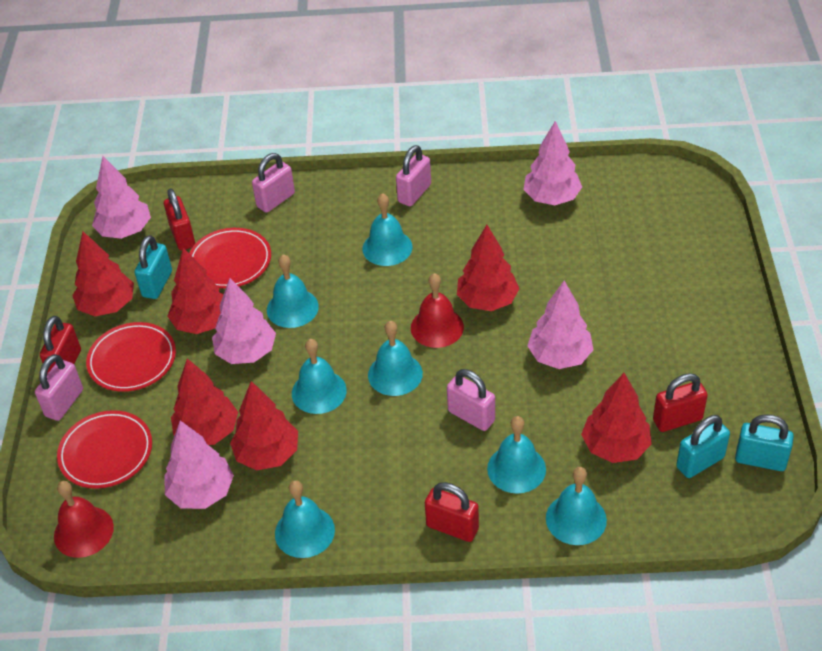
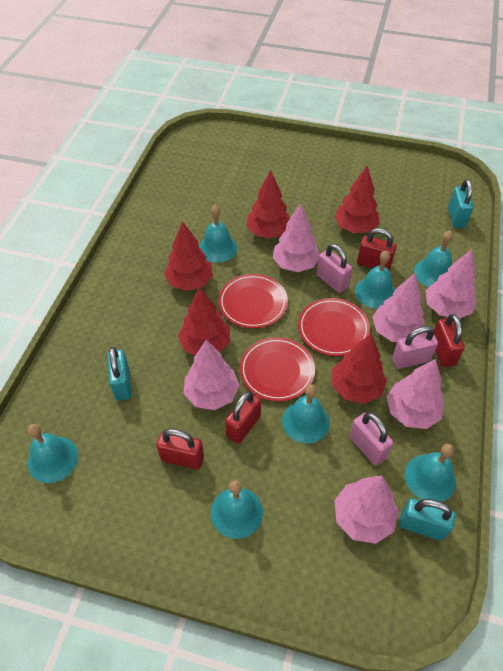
pink padlock: 4 -> 3
pink tree: 5 -> 6
red bell: 2 -> 0
red tree: 6 -> 5

